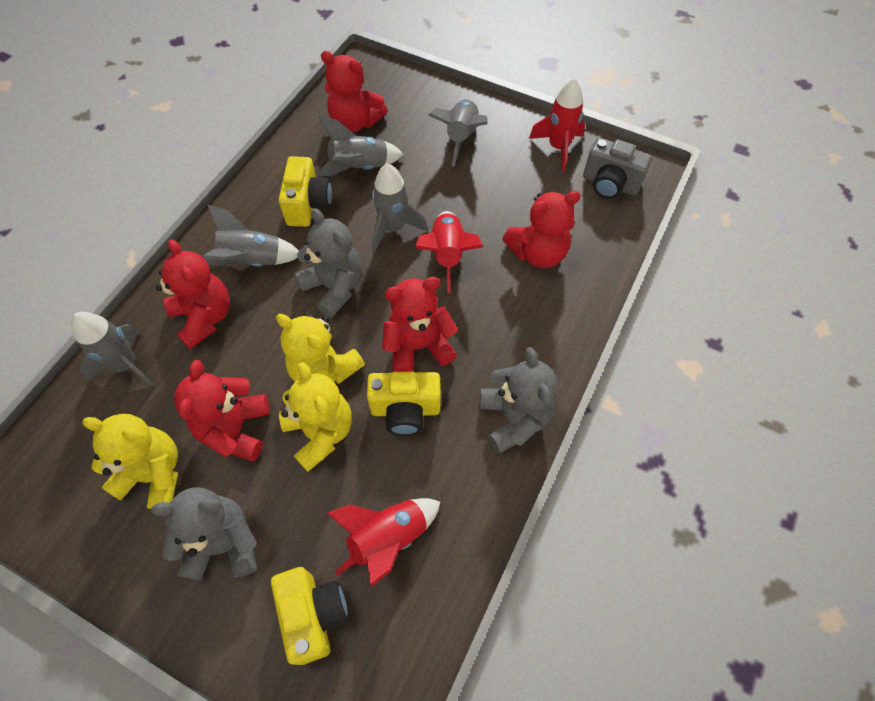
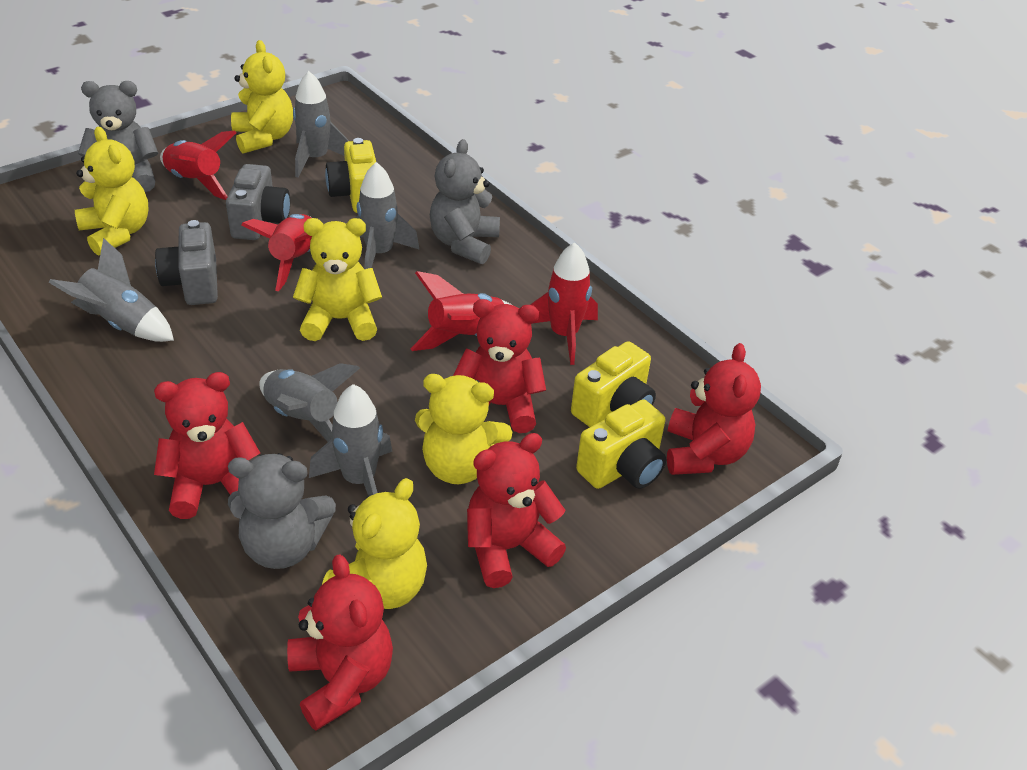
grey camera: 1 -> 2
red rocket: 3 -> 4
yellow teddy bear: 3 -> 5

